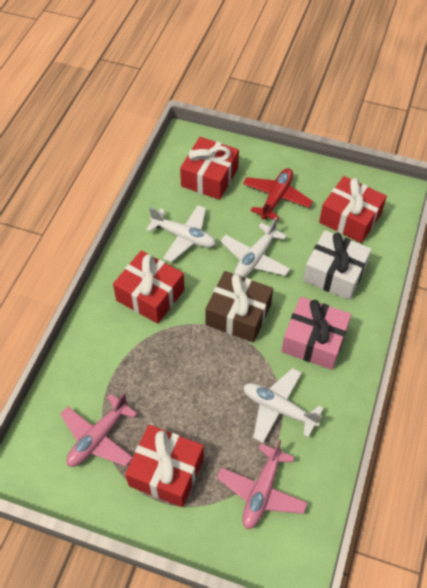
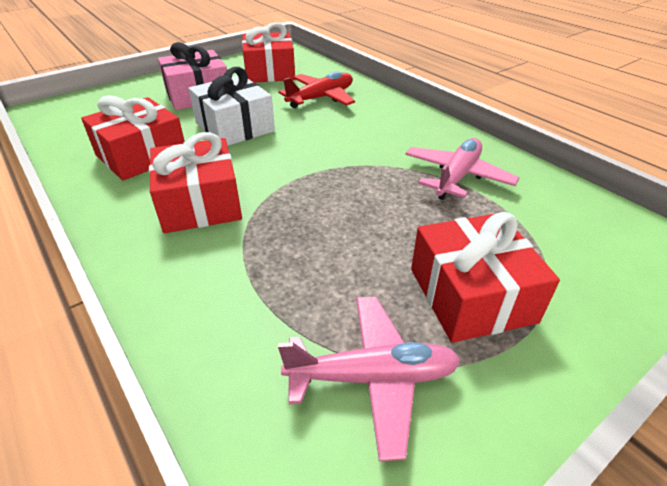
brown gift: 1 -> 0
white plane: 3 -> 0

